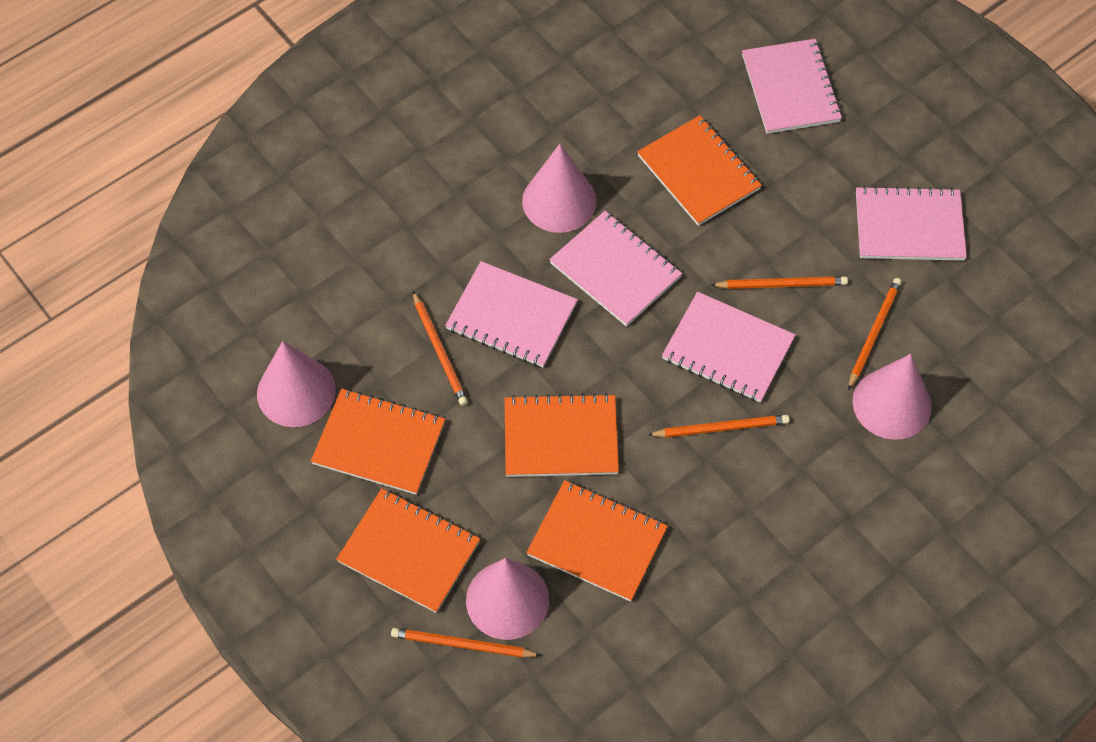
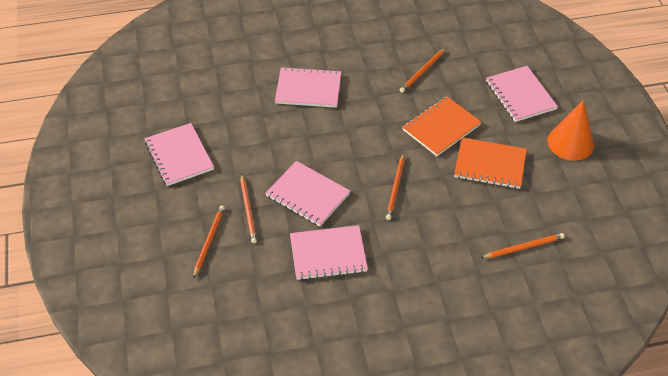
orange cone: 0 -> 1
orange notebook: 5 -> 2
pink cone: 4 -> 0

